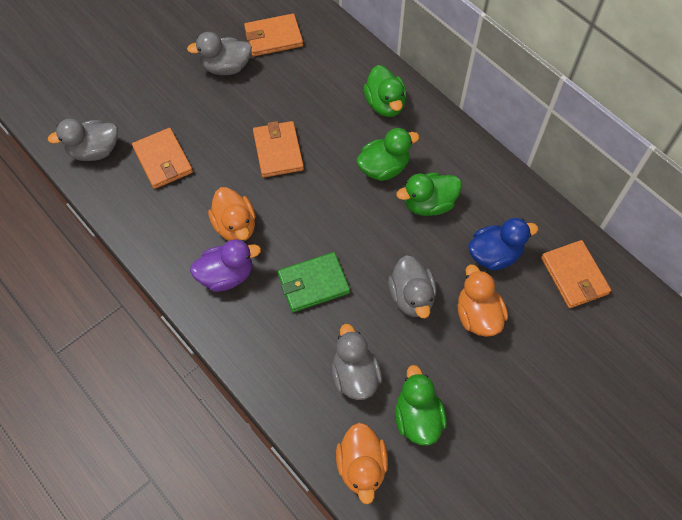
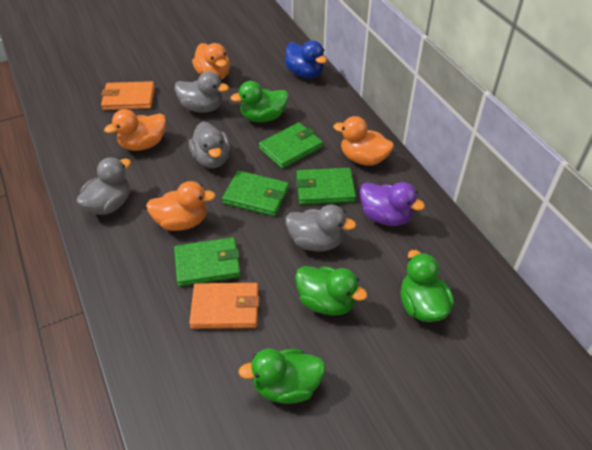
green wallet: 1 -> 4
orange duck: 3 -> 4
orange wallet: 4 -> 2

